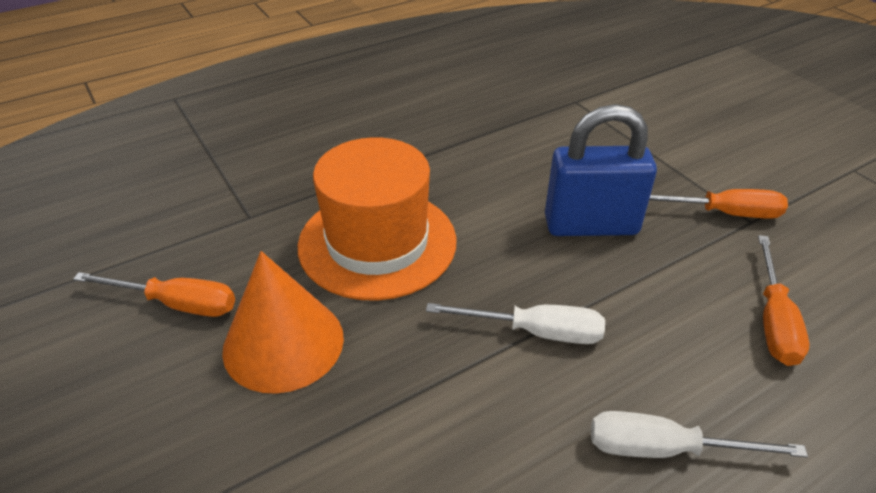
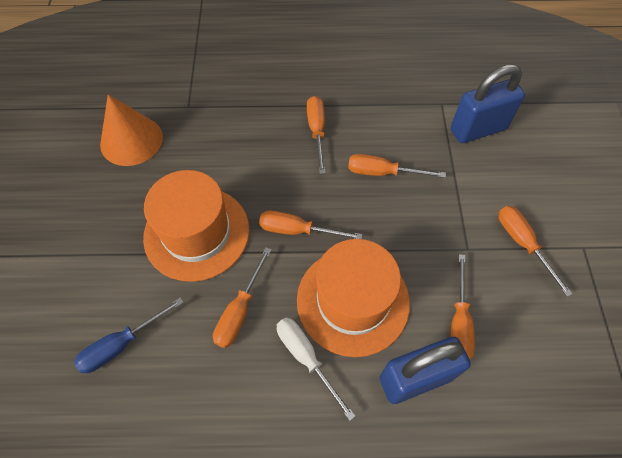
blue padlock: 1 -> 2
blue screwdriver: 0 -> 1
orange hat: 1 -> 2
orange screwdriver: 3 -> 6
white screwdriver: 2 -> 1

